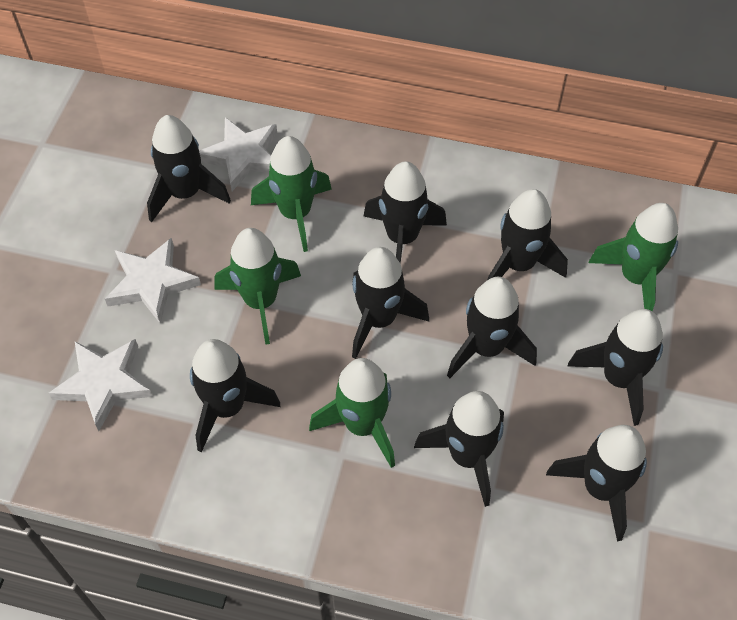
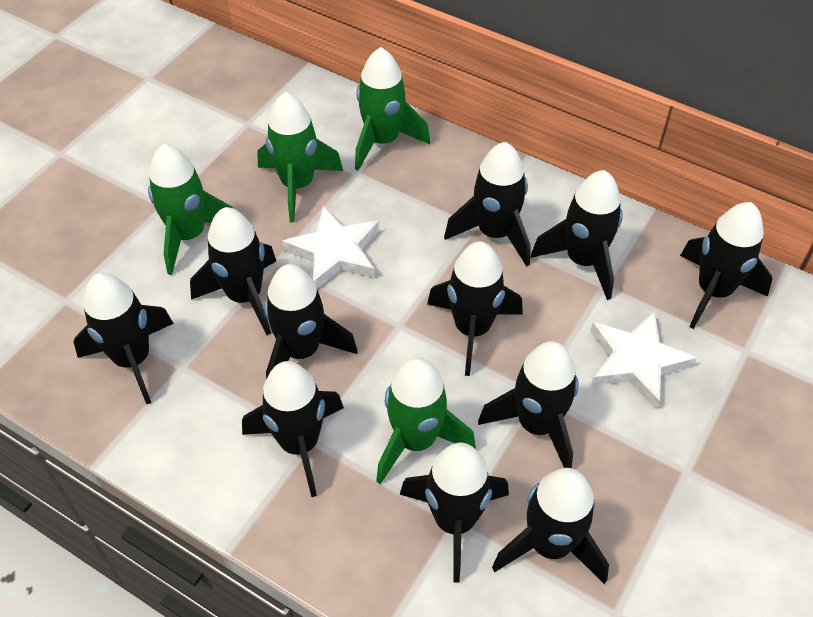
black rocket: 9 -> 11
white star: 3 -> 2

